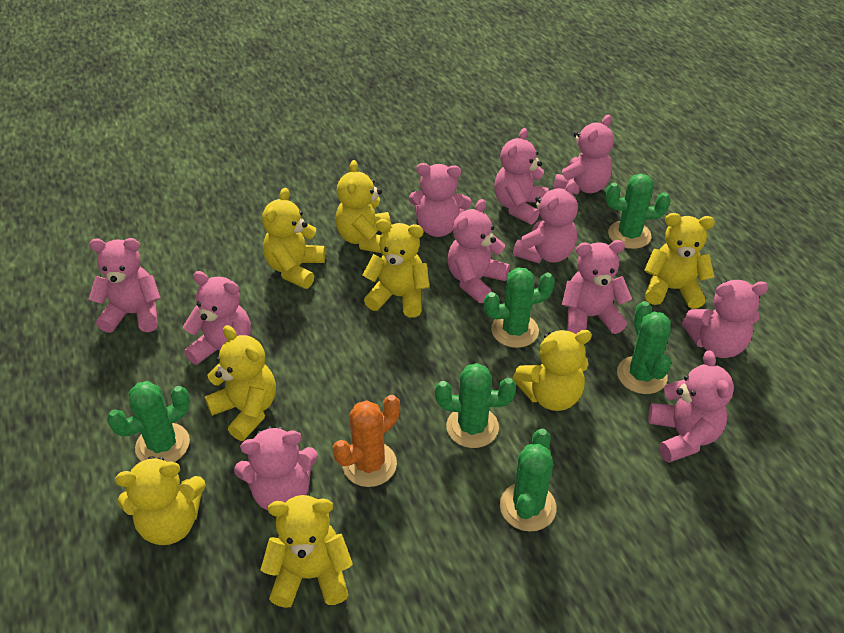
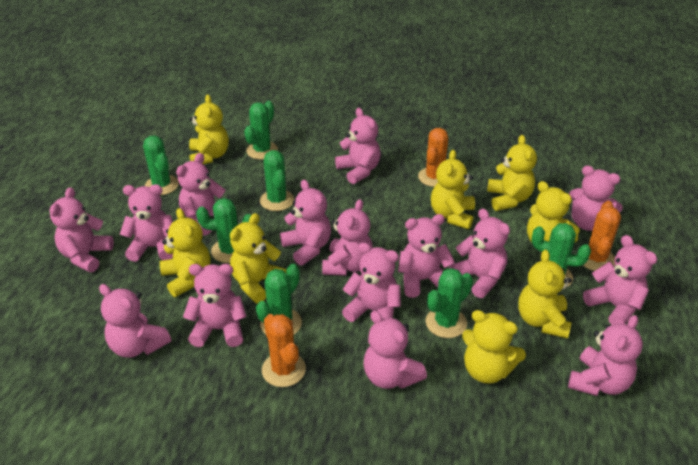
green cactus: 6 -> 7
orange cactus: 1 -> 3
pink teddy bear: 11 -> 15

